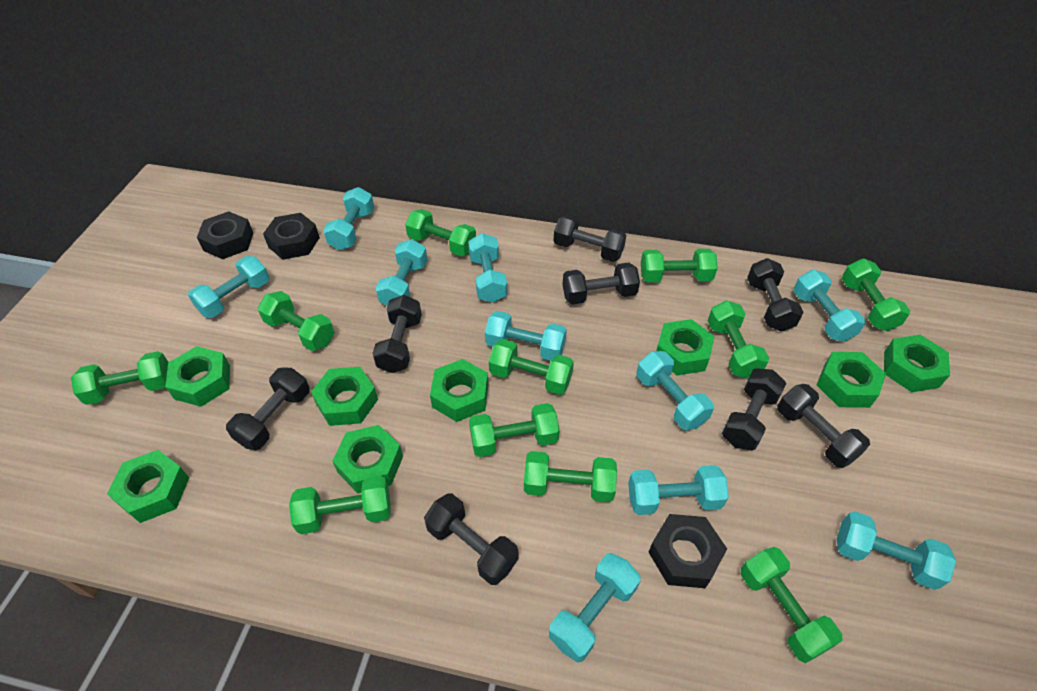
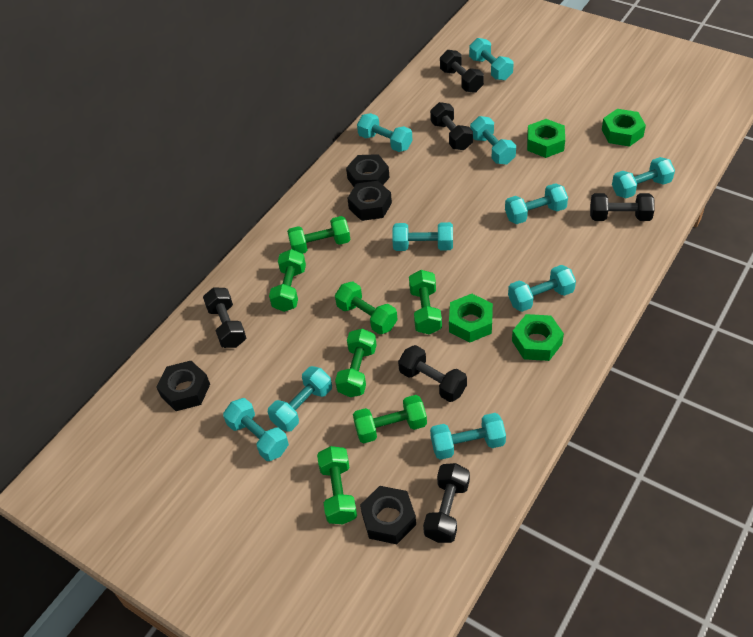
black dumbbell: 8 -> 6
black nut: 3 -> 4
green dumbbell: 11 -> 7
green nut: 8 -> 4

